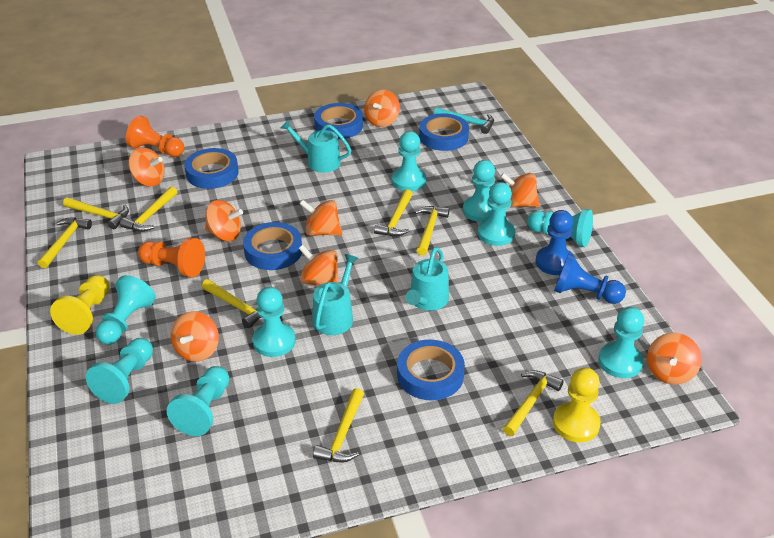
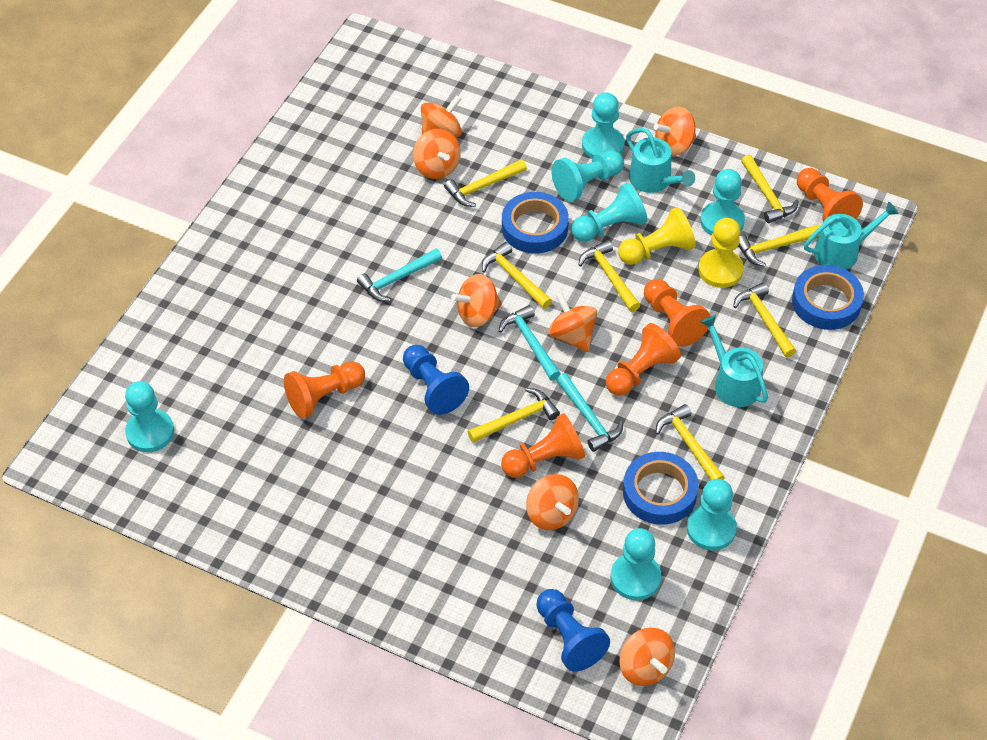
blue tape: 5 -> 3
orange pawn: 2 -> 5
orange spinning top: 8 -> 7
turquoise hammer: 1 -> 3
turquoise pawn: 9 -> 7

